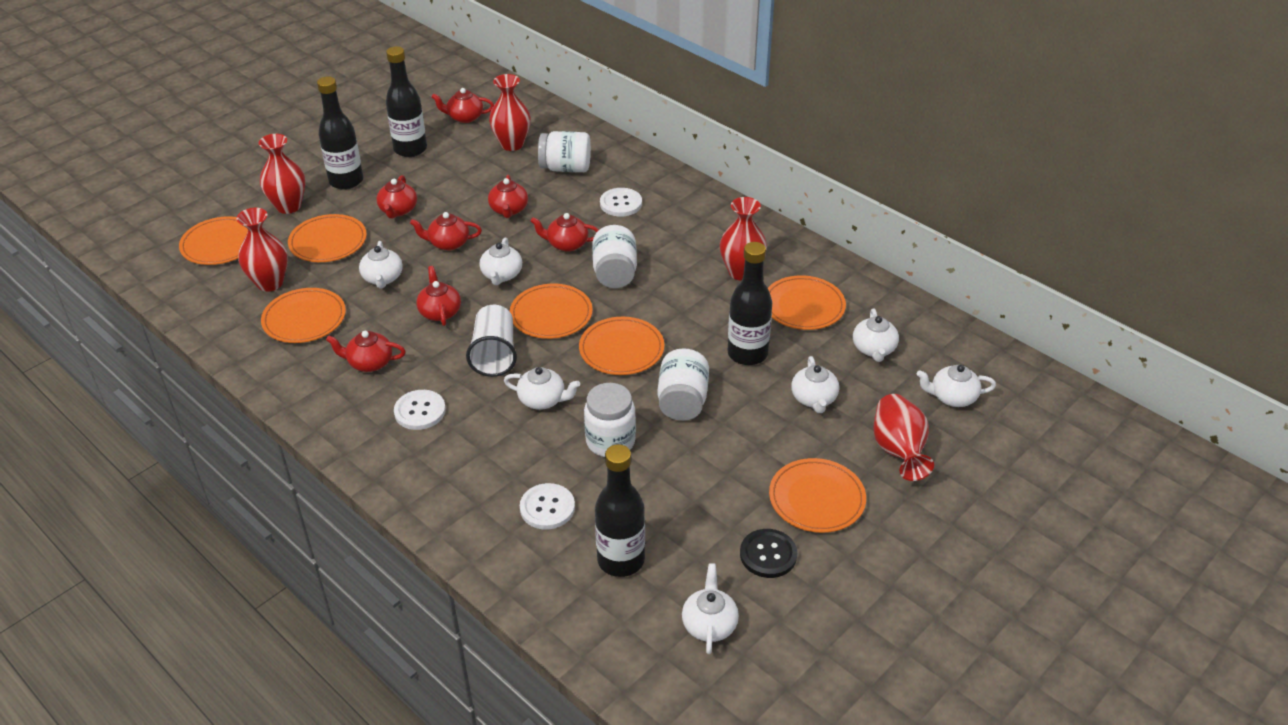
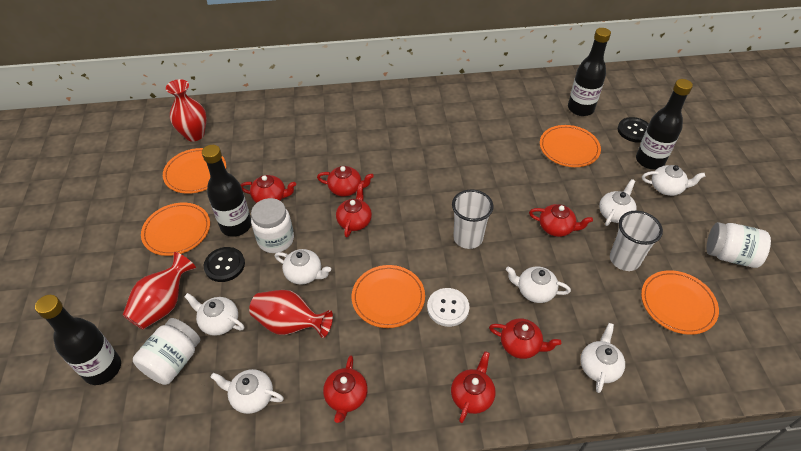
black button: 1 -> 2
orange plate: 7 -> 5
red vase: 5 -> 3
white button: 3 -> 1
white cup: 1 -> 2
white jar: 4 -> 3

